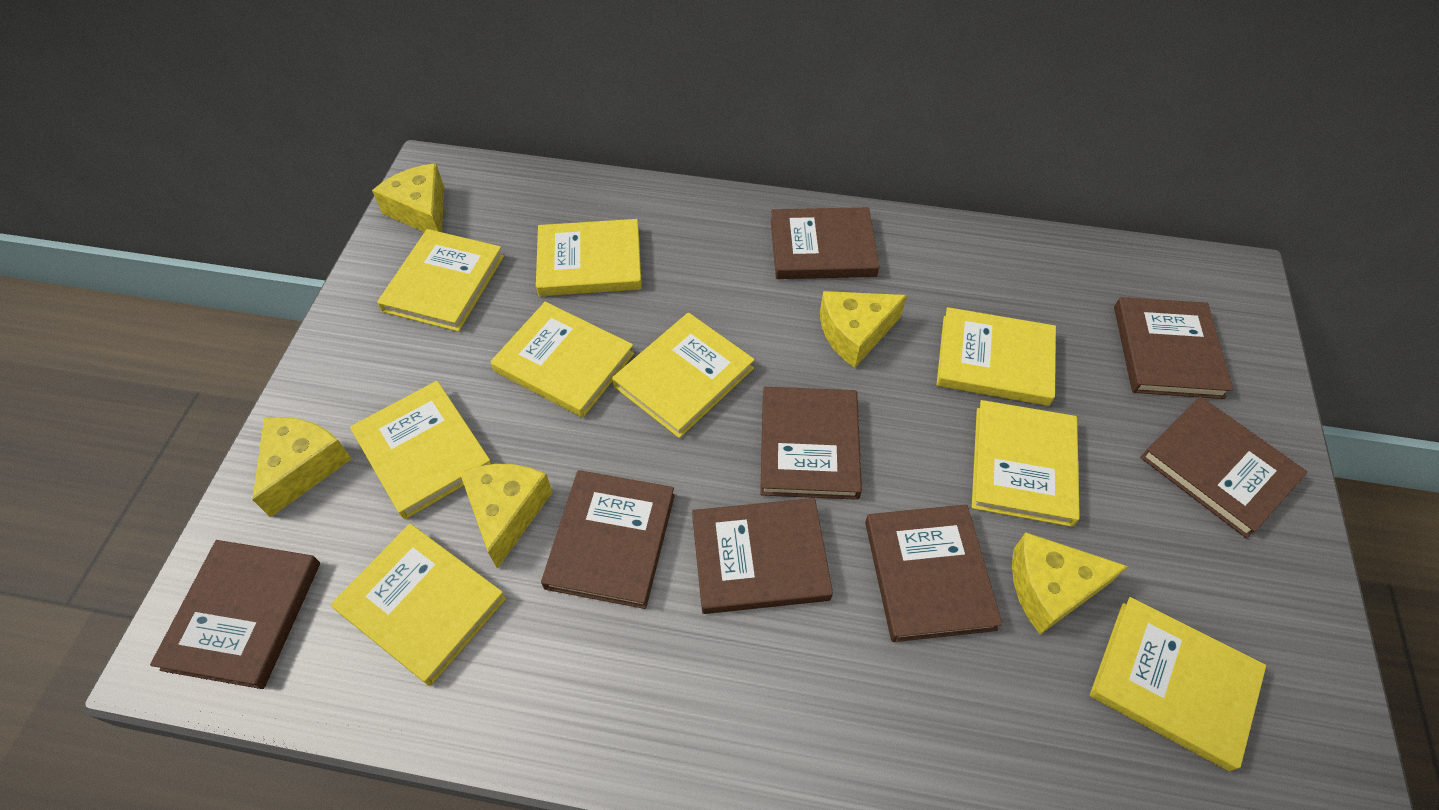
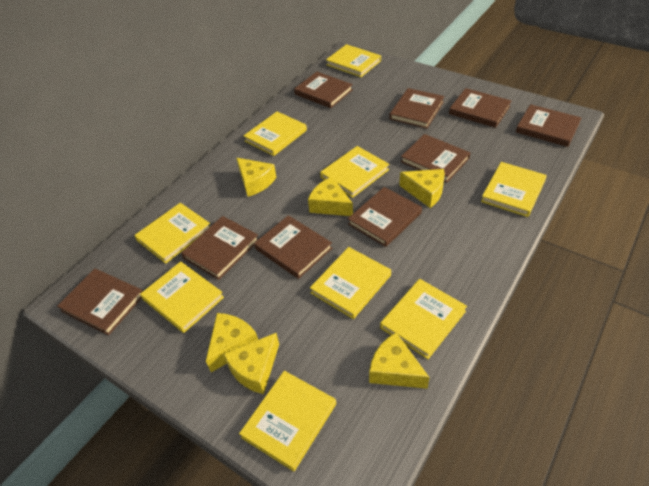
brown book: 8 -> 9
yellow cheese: 5 -> 6

